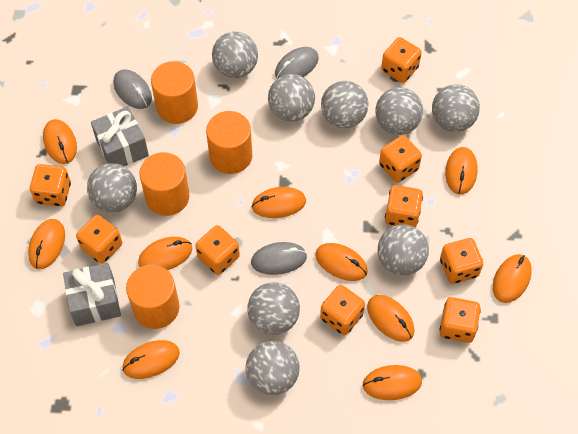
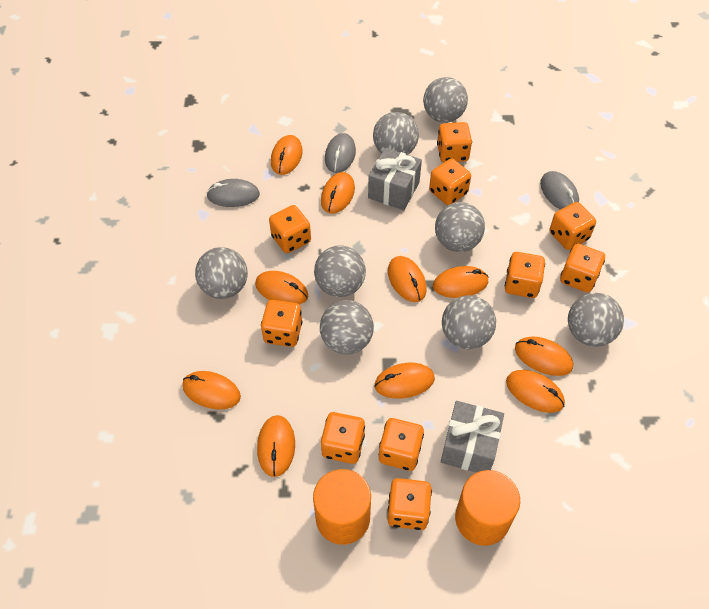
grey ball: 9 -> 8
orange cylinder: 4 -> 2
orange dice: 9 -> 10

